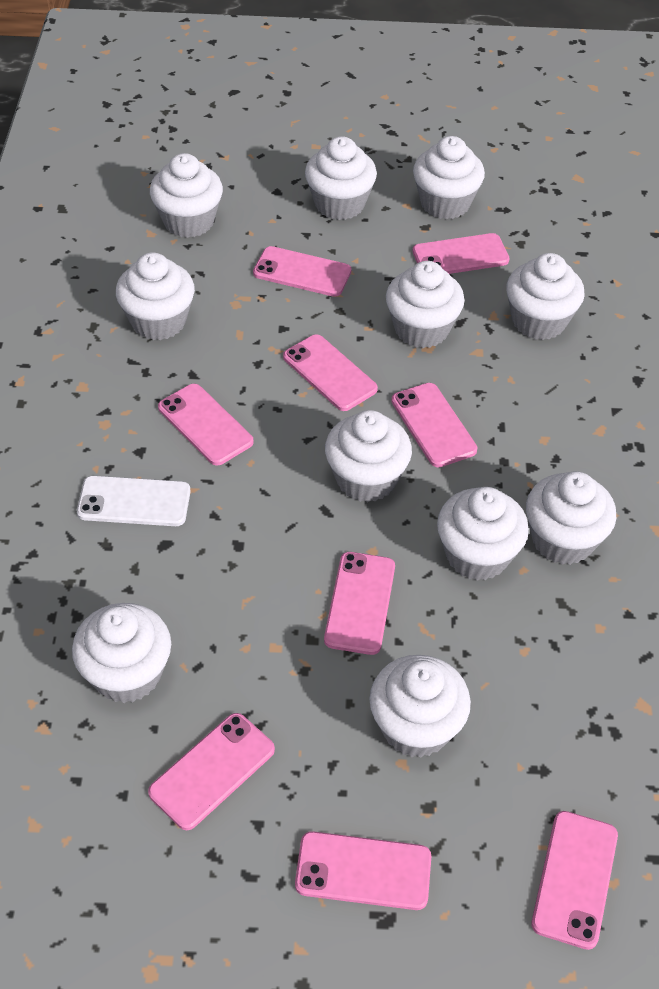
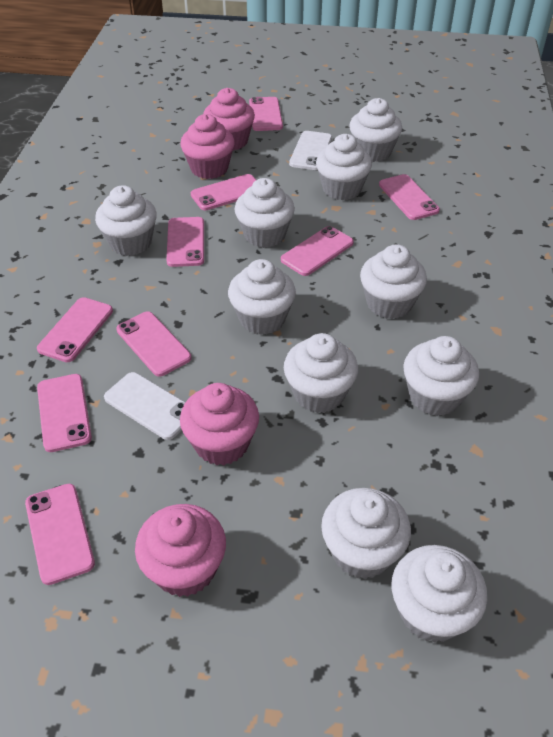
pink cupcake: 0 -> 4
white cupcake: 11 -> 10
white phone: 1 -> 2

